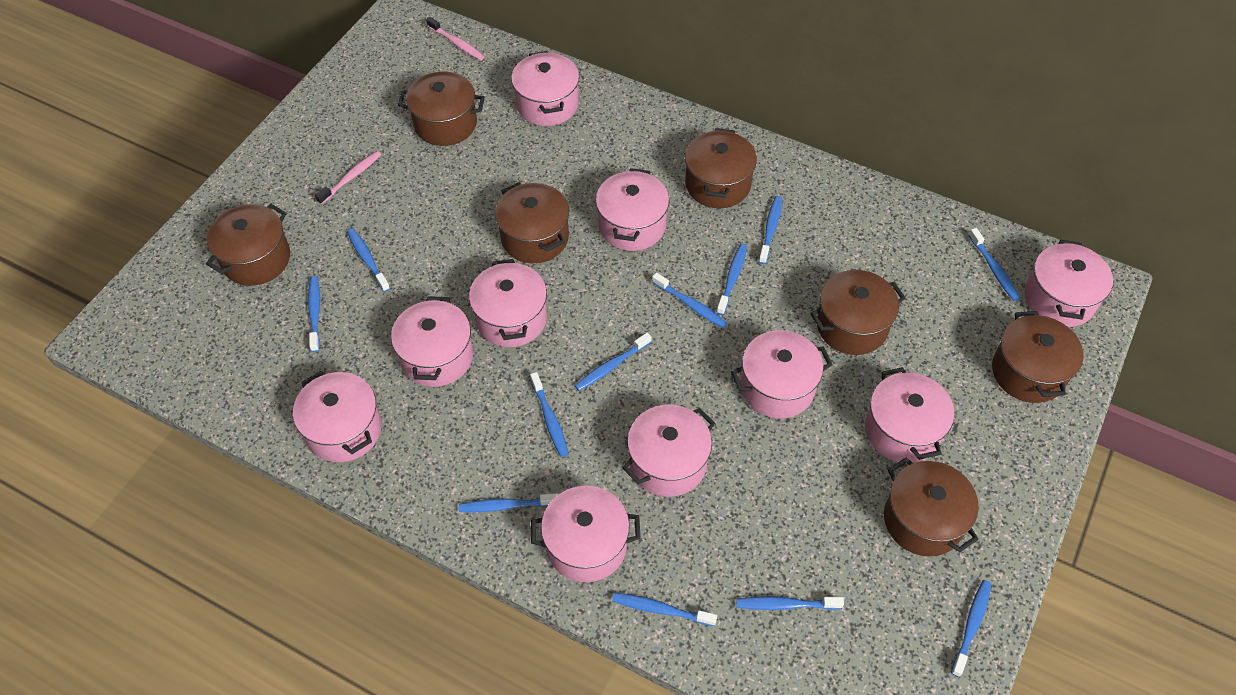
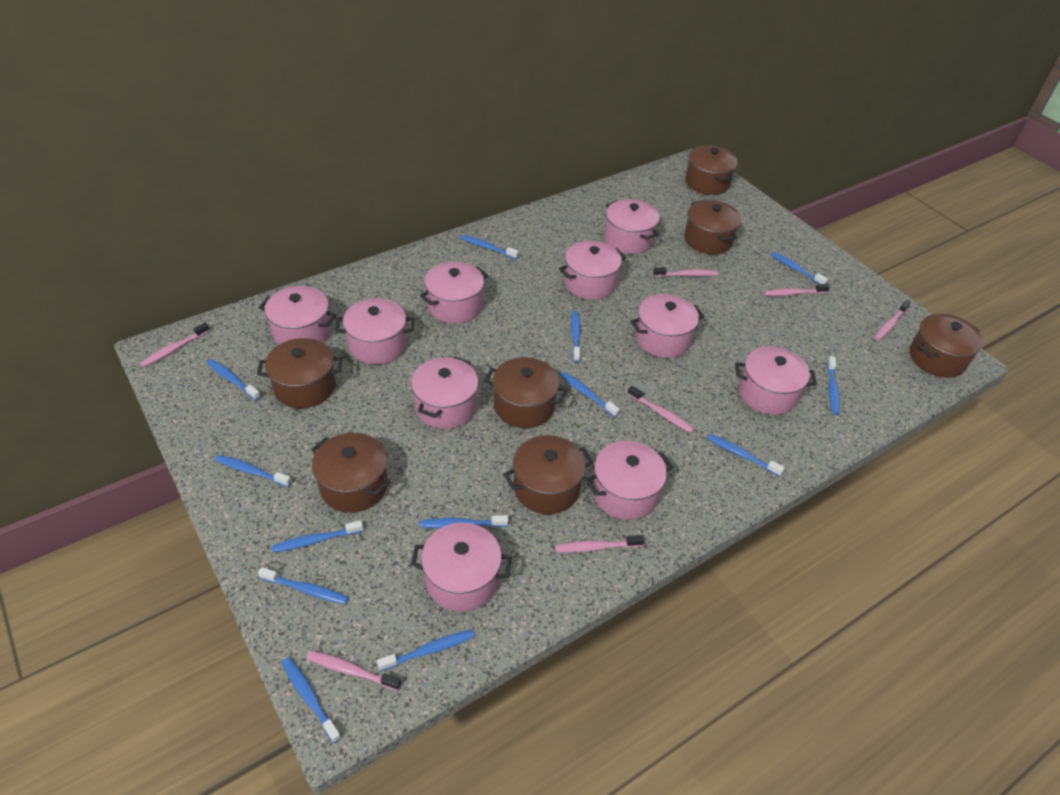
blue toothbrush: 12 -> 13
pink toothbrush: 2 -> 7

